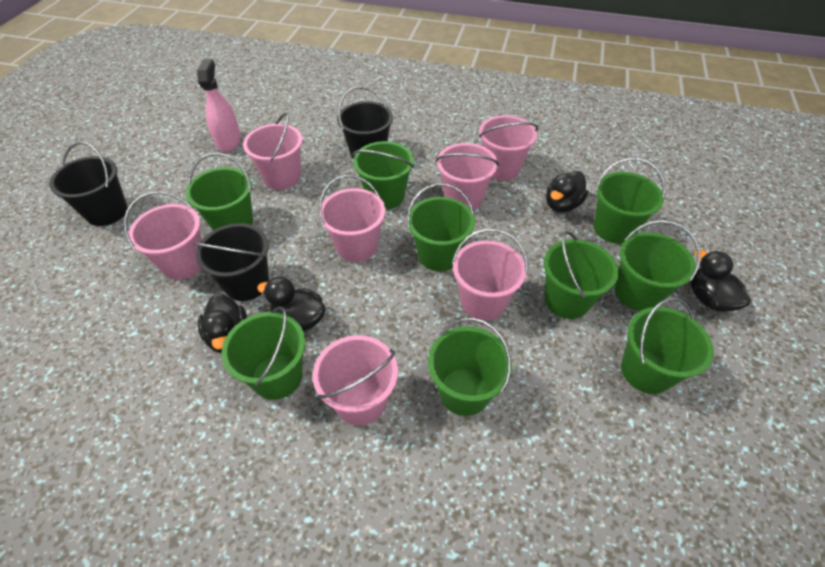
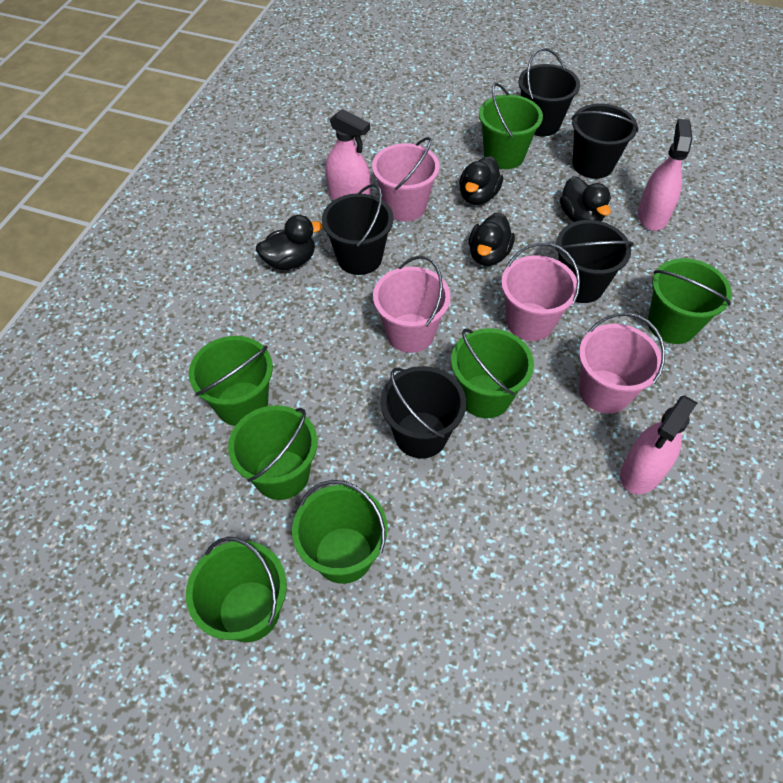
black bucket: 3 -> 5
green bucket: 9 -> 7
pink bucket: 7 -> 4
pink spray bottle: 1 -> 3

